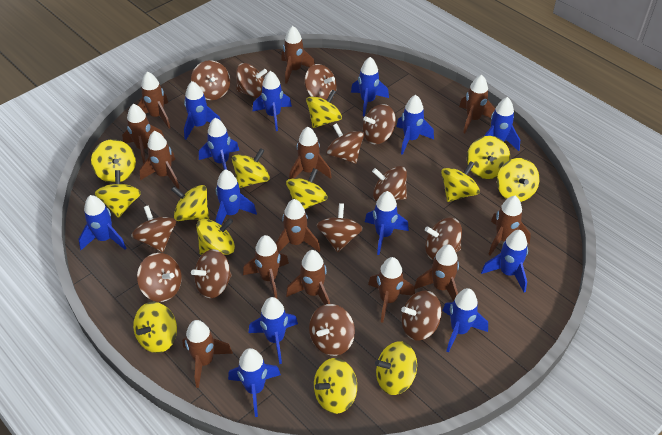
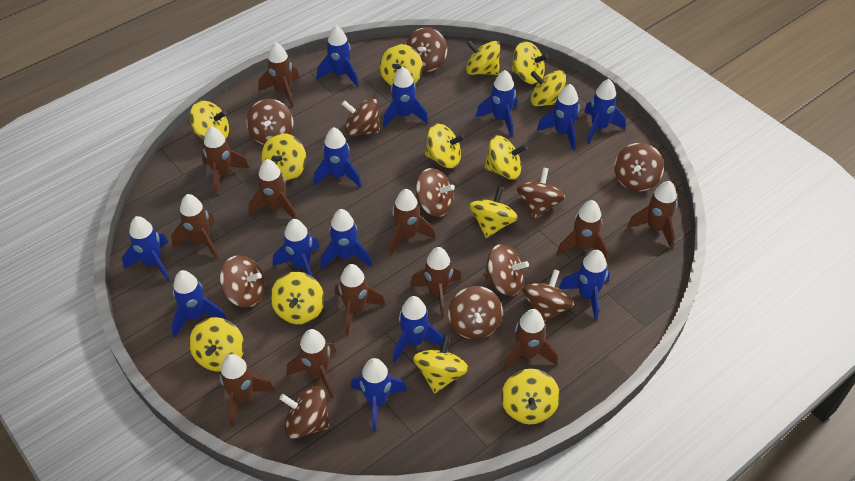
brown rocket: 13 -> 12
brown spinning top: 13 -> 11

